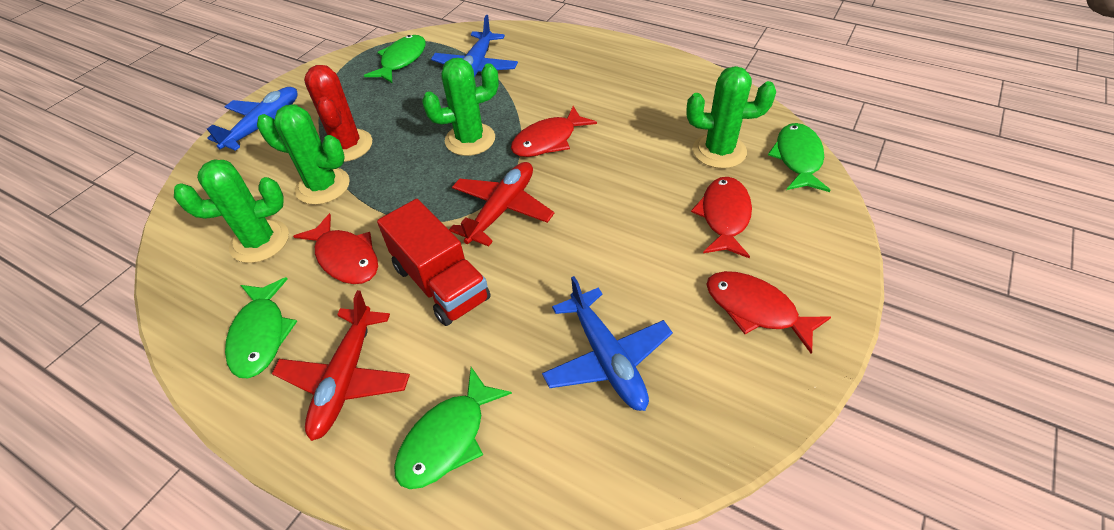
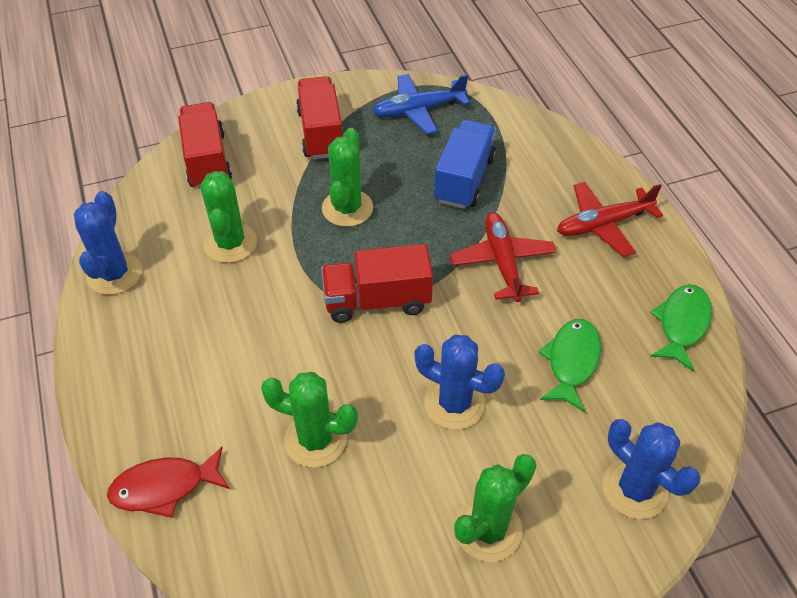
blue cactus: 0 -> 3
blue plane: 3 -> 1
blue truck: 0 -> 1
green fish: 4 -> 2
red cactus: 1 -> 0
red fish: 4 -> 1
red truck: 1 -> 3

